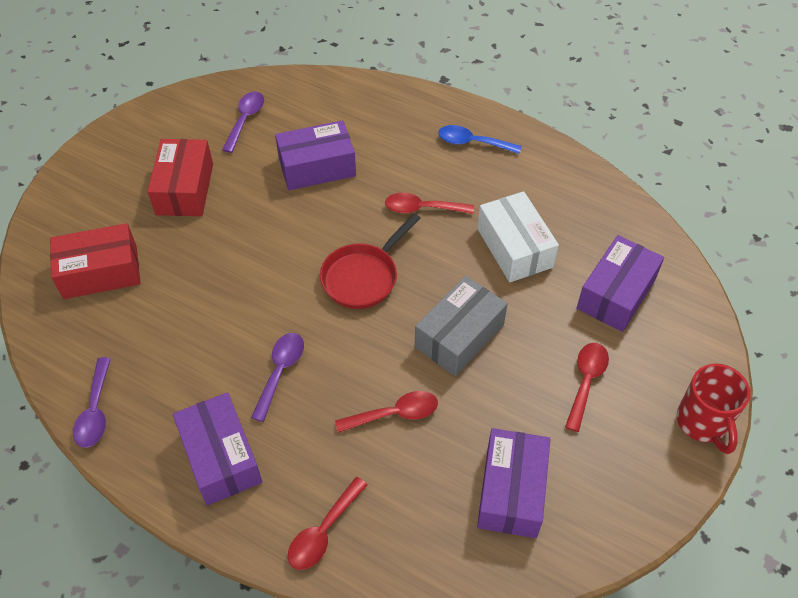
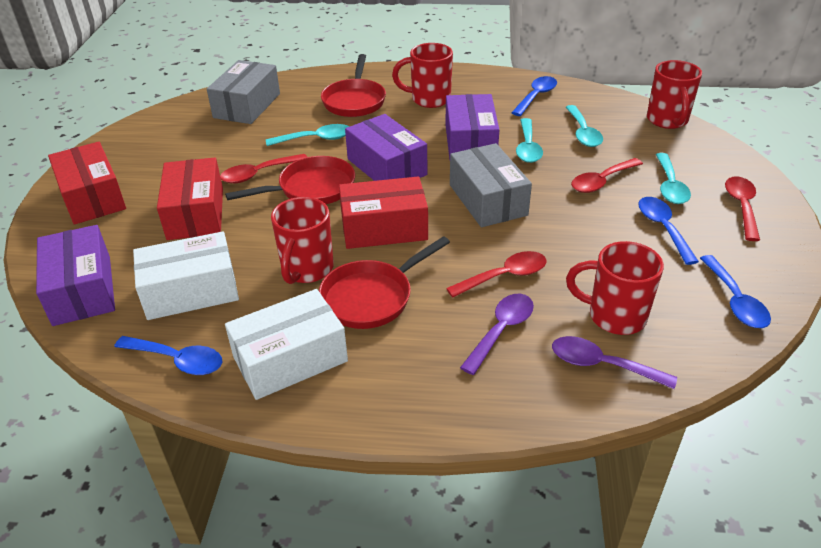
blue spoon: 1 -> 4
grey box: 1 -> 2
purple box: 4 -> 3
purple spoon: 3 -> 2
red box: 2 -> 3
red mug: 1 -> 4
red pan: 1 -> 3
turquoise spoon: 0 -> 4
white box: 1 -> 2

